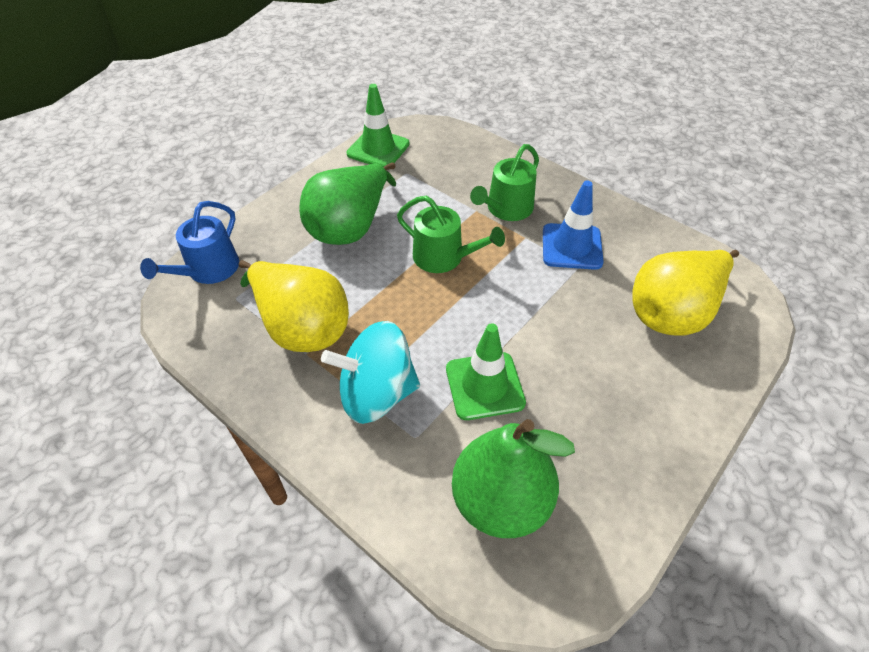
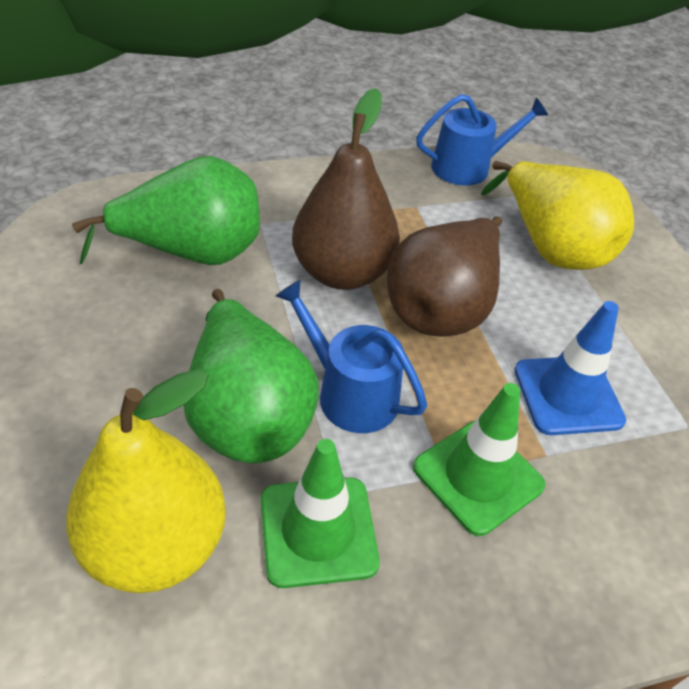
blue watering can: 1 -> 2
brown pear: 0 -> 2
green watering can: 2 -> 0
turquoise spinning top: 1 -> 0

